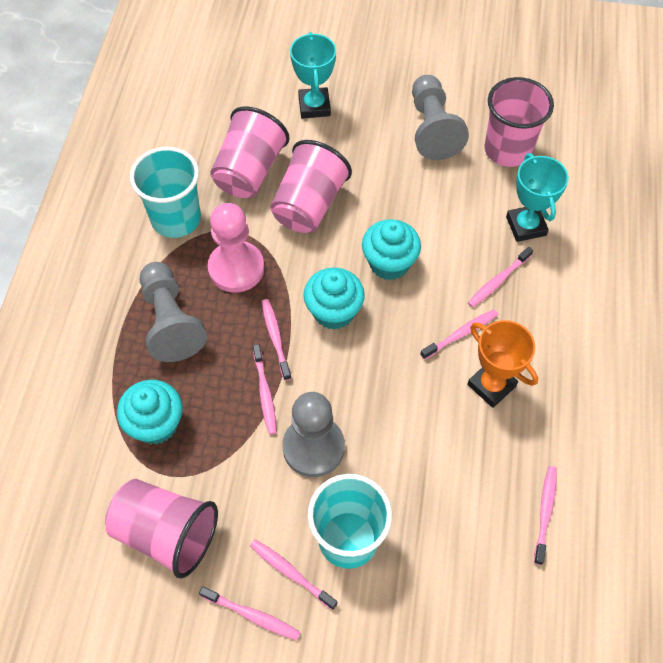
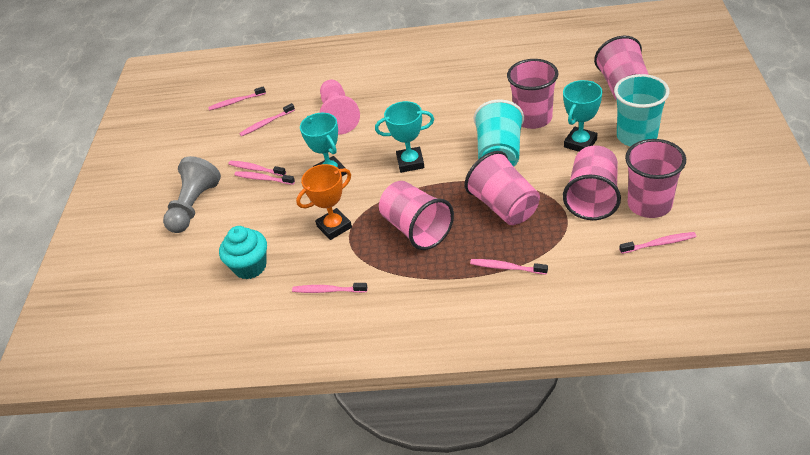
grey pawn: 3 -> 1
pink cup: 4 -> 6
turquoise cupcake: 3 -> 1
turquoise trophy: 2 -> 3

